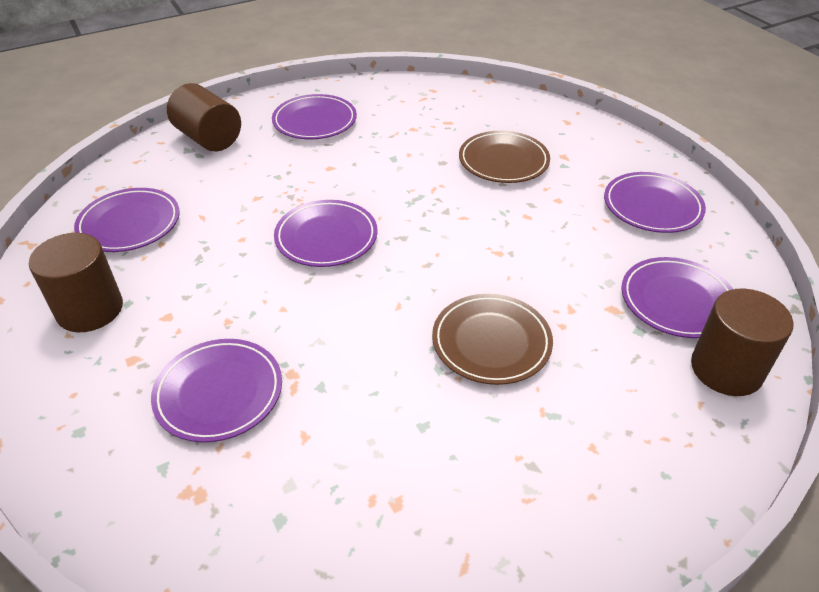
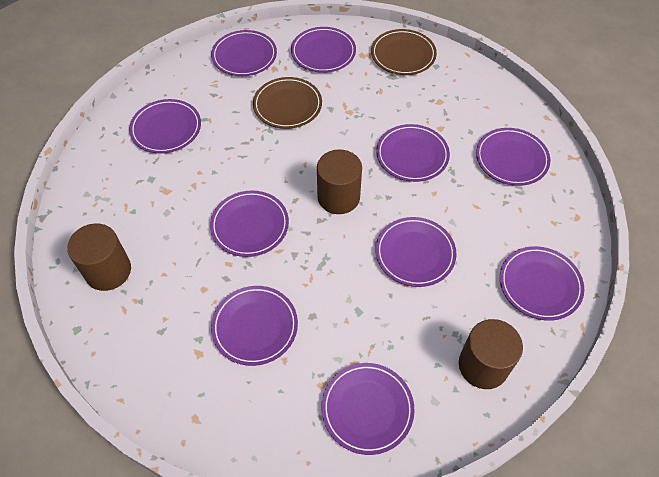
purple plate: 6 -> 10

